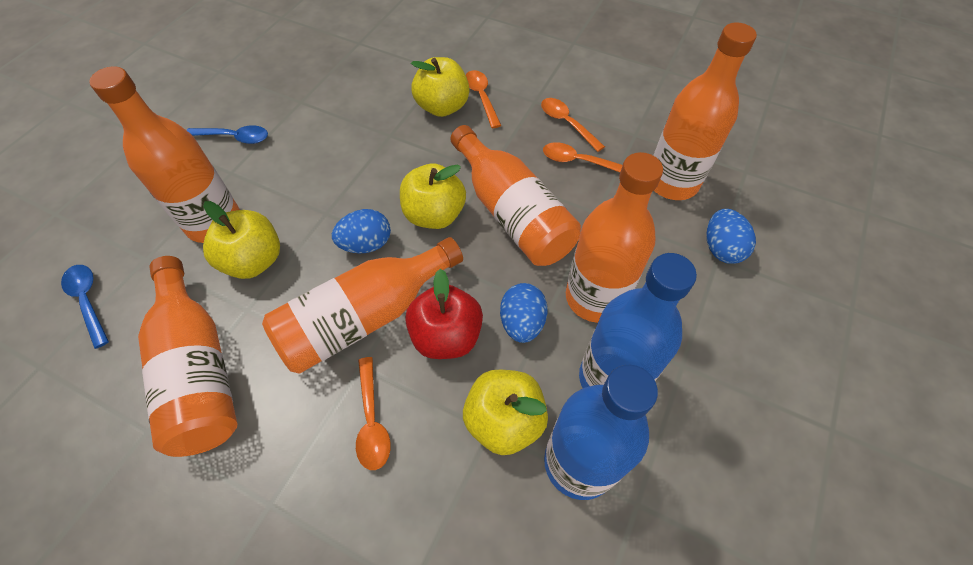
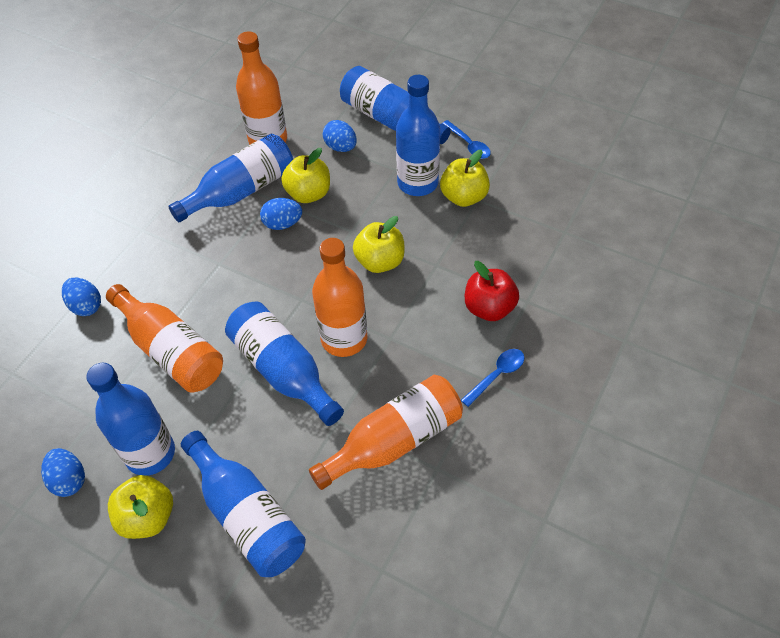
blue bottle: 2 -> 6
blue egg: 3 -> 4
orange bottle: 6 -> 4
orange spoon: 4 -> 0

